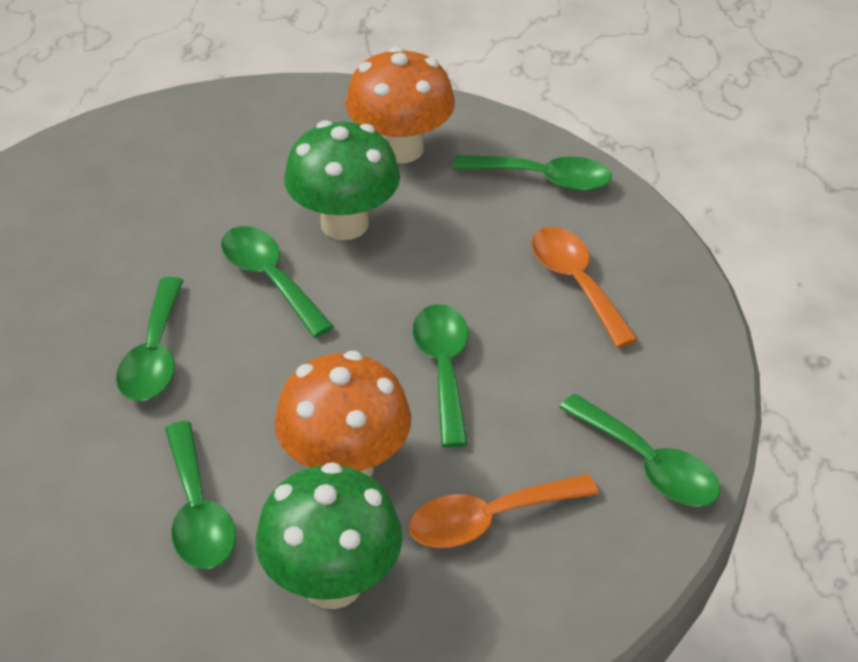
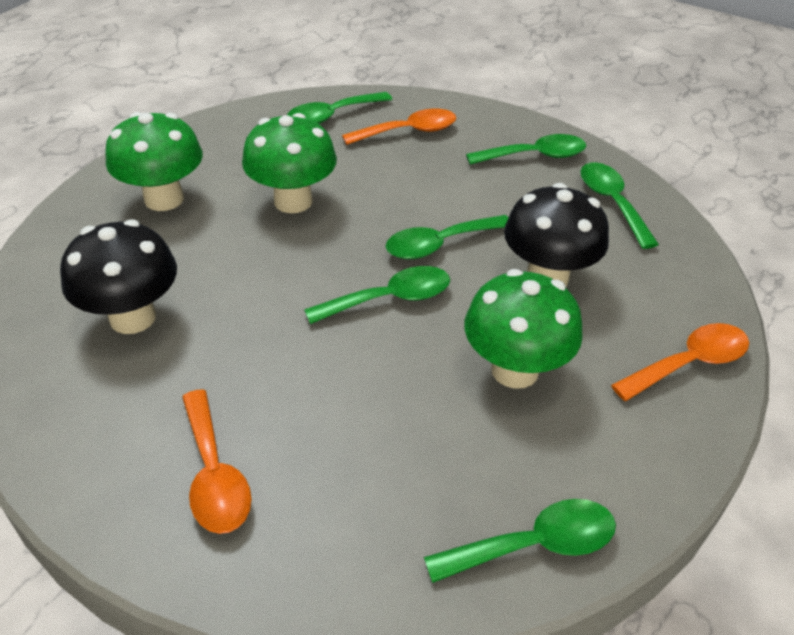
black mushroom: 0 -> 2
green mushroom: 2 -> 3
orange mushroom: 2 -> 0
orange spoon: 2 -> 3

